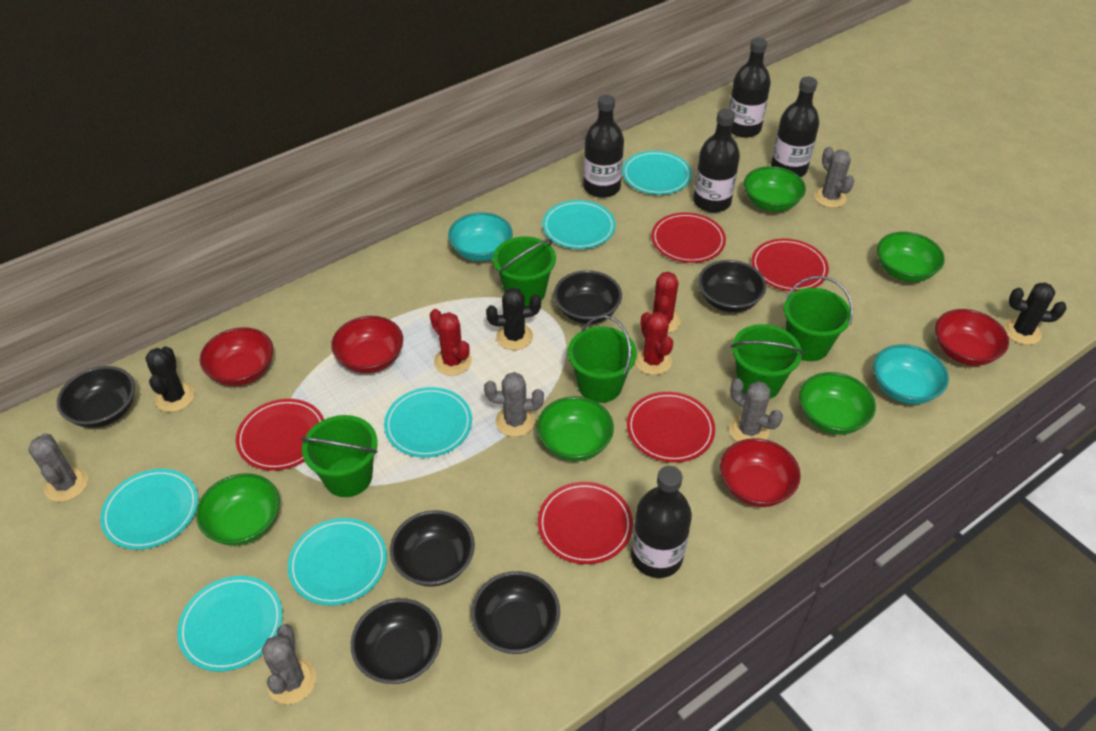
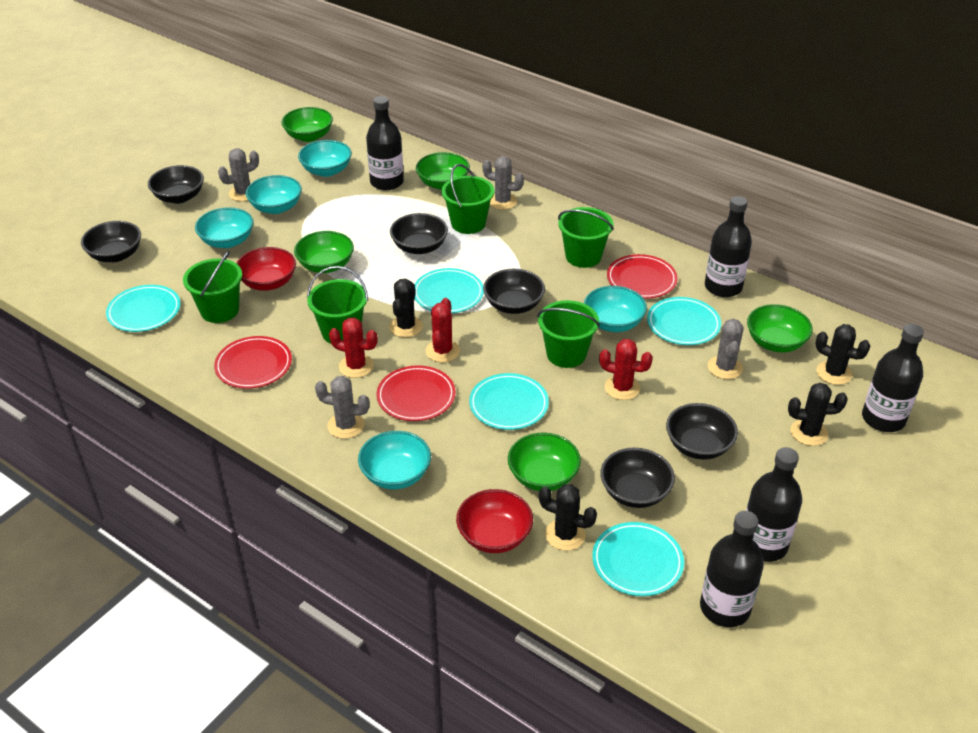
black cactus: 3 -> 4
grey cactus: 5 -> 4
red bowl: 4 -> 2
red plate: 5 -> 3
turquoise bowl: 2 -> 5
turquoise plate: 6 -> 5

